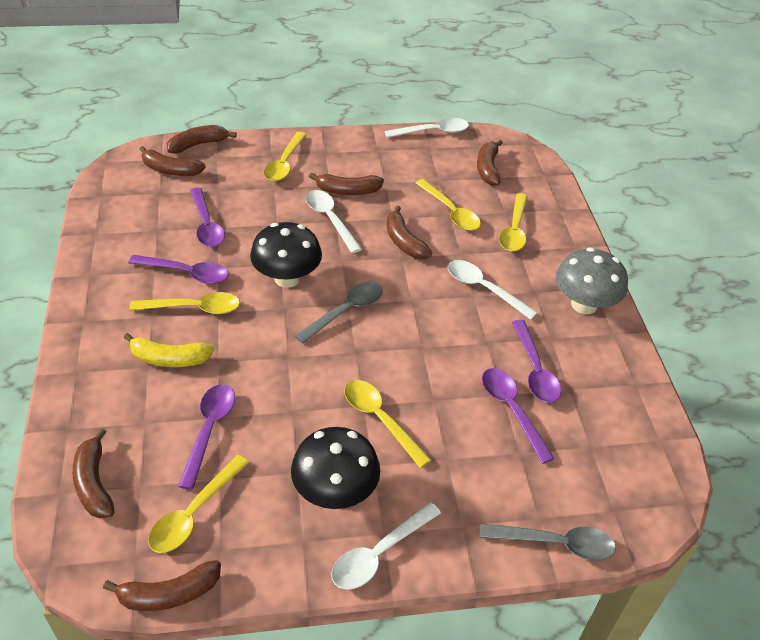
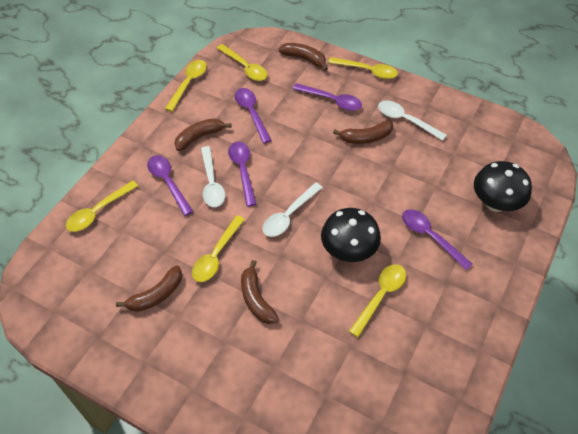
brown banana: 7 -> 5
grey mushroom: 1 -> 0
grey spoon: 2 -> 0
white spoon: 4 -> 3
yellow banana: 1 -> 0

